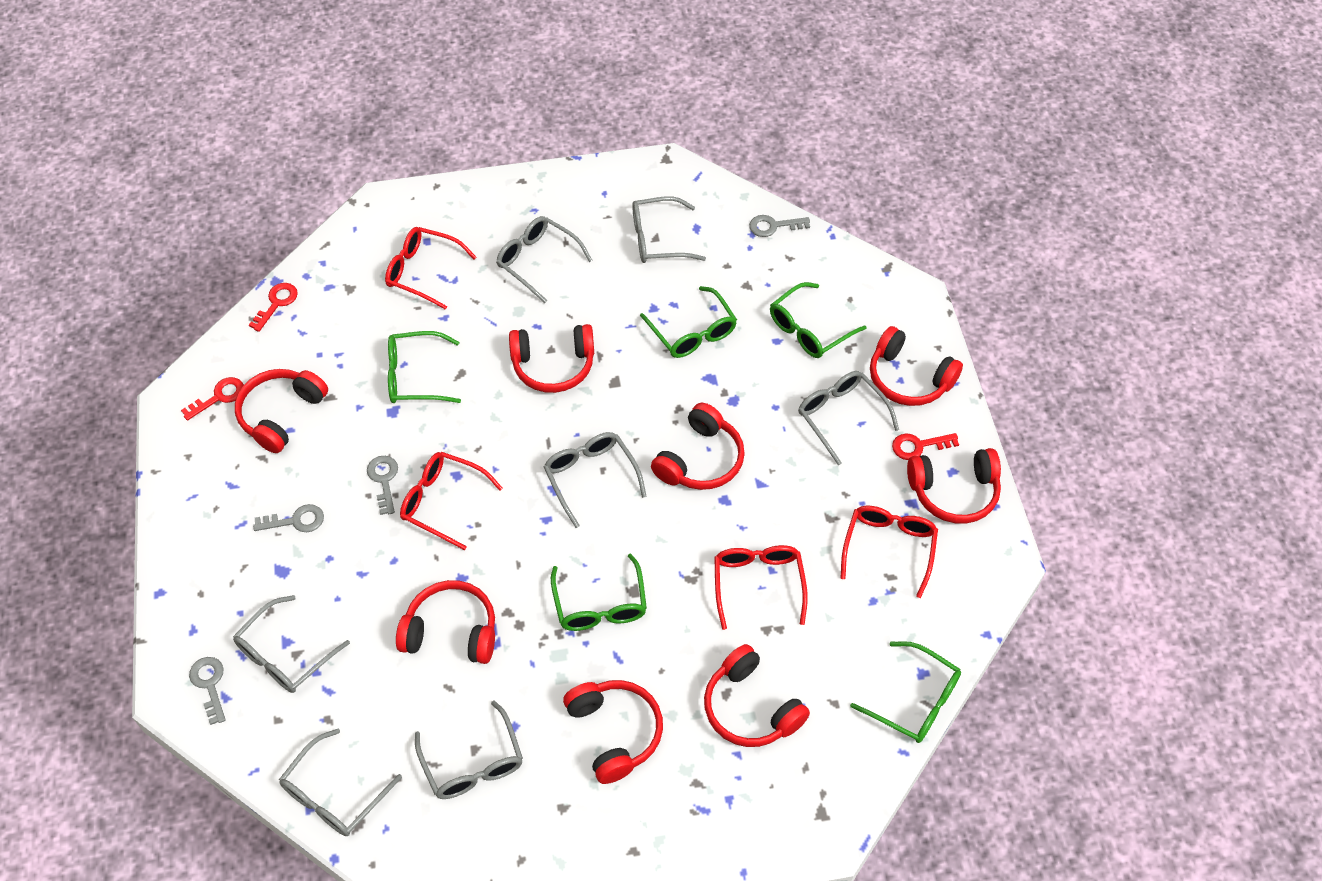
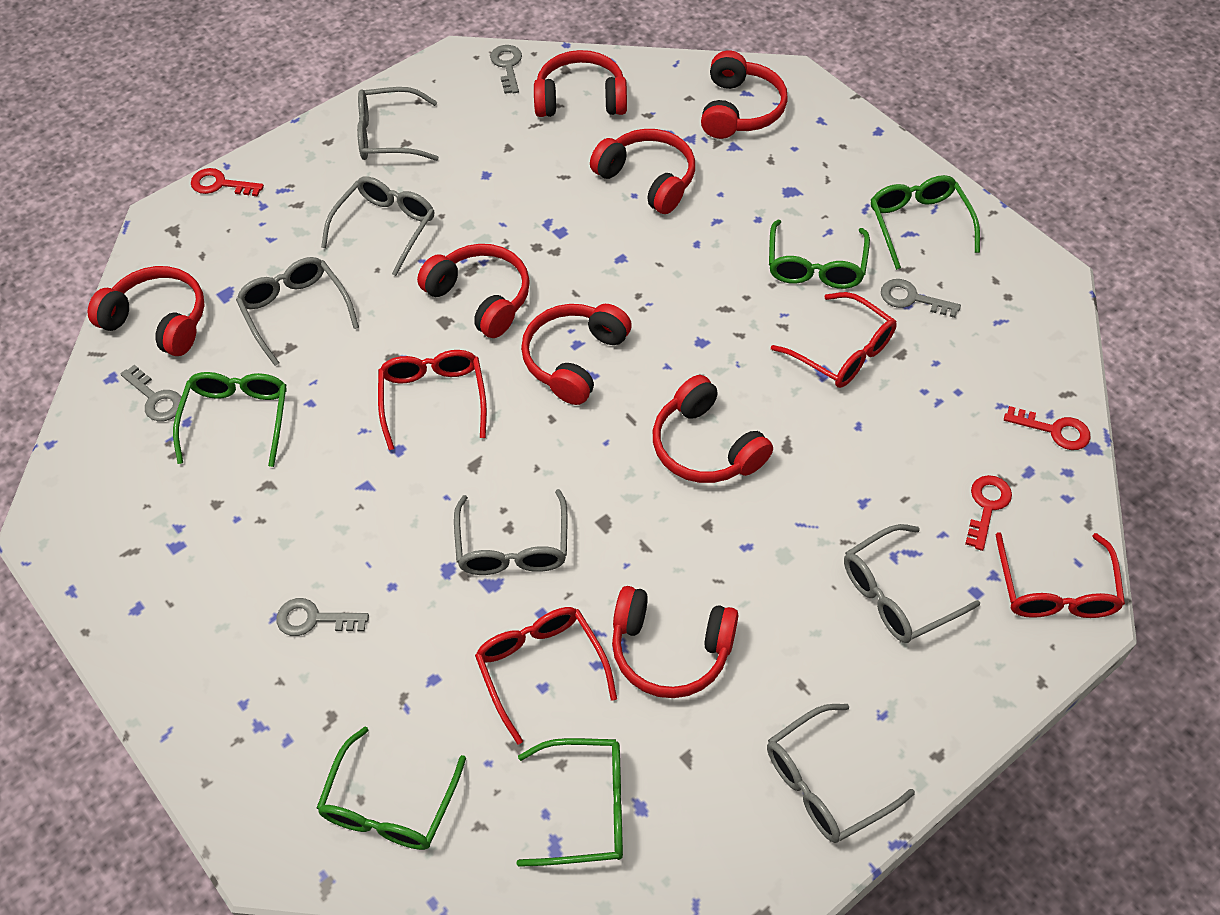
grey glasses: 7 -> 6

